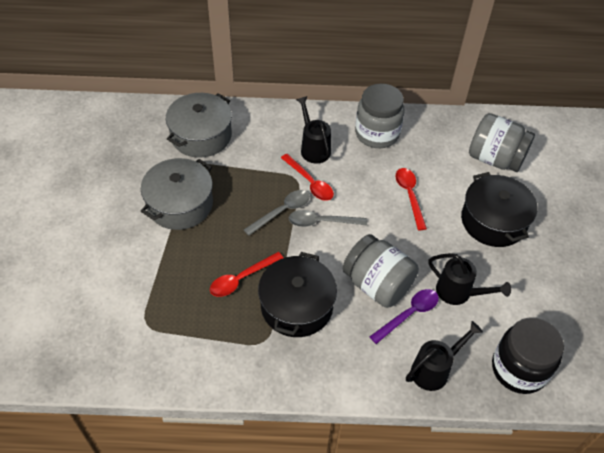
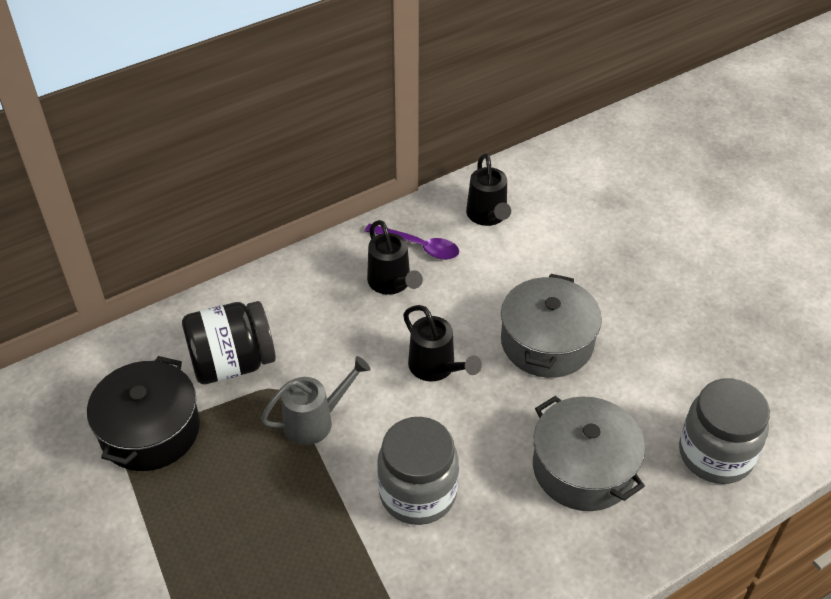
black pot: 2 -> 1
grey jar: 3 -> 2
grey spoon: 2 -> 0
grey watering can: 0 -> 1
red spoon: 3 -> 0

